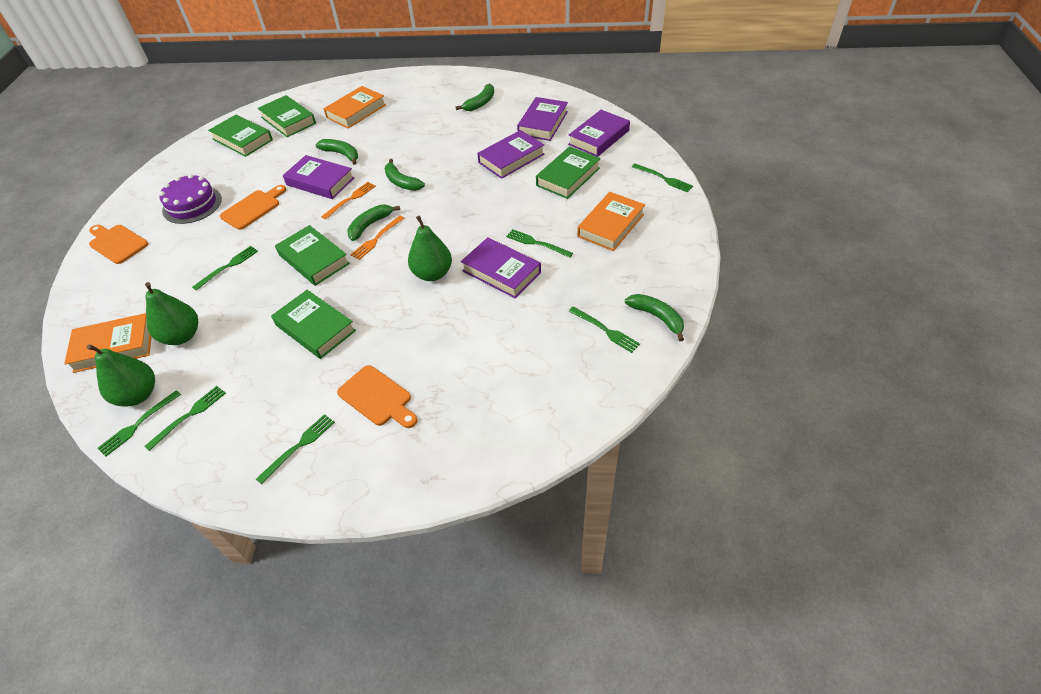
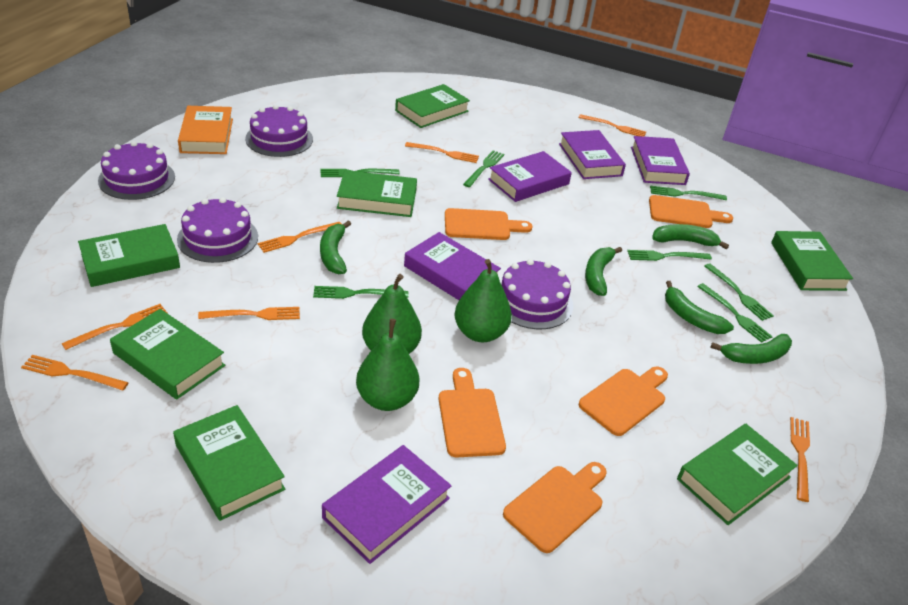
green book: 5 -> 7
orange book: 3 -> 1
orange cutting board: 3 -> 5
orange fork: 2 -> 7
purple cake: 1 -> 4

